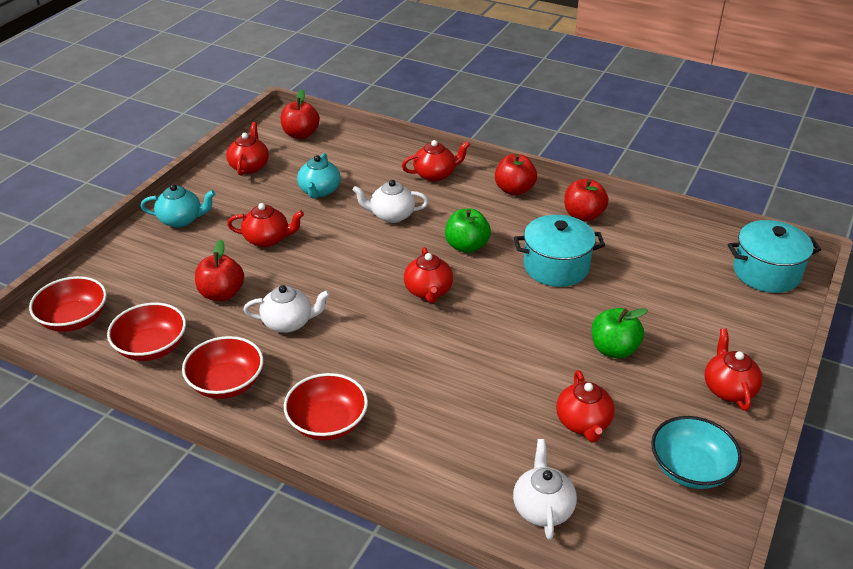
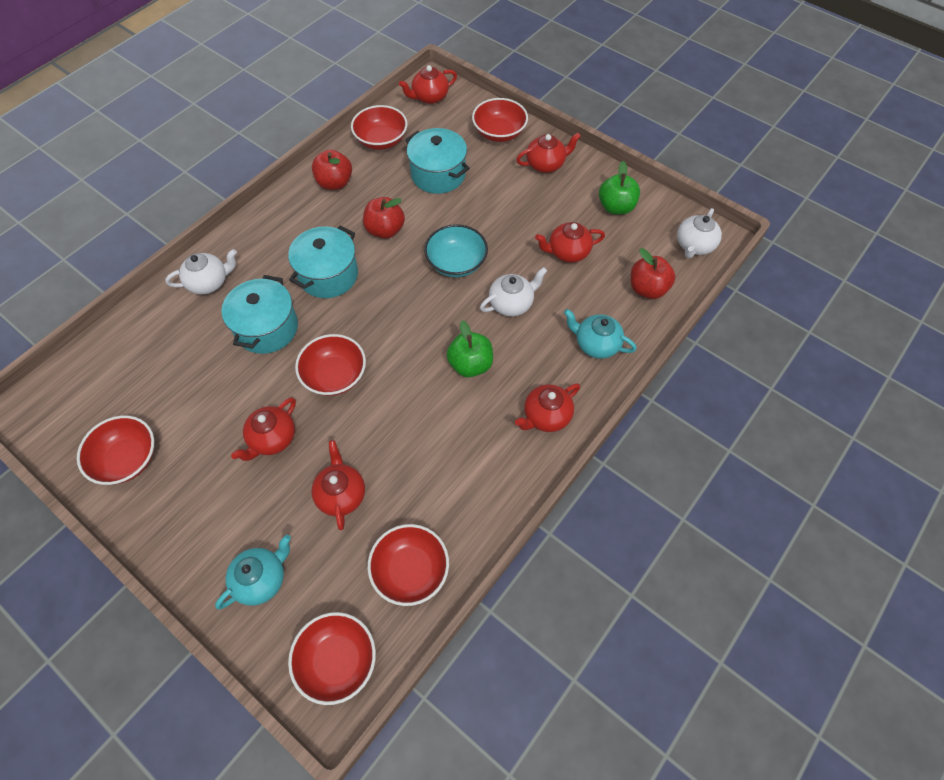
red apple: 4 -> 3
red bowl: 4 -> 6
turquoise pot: 2 -> 3

